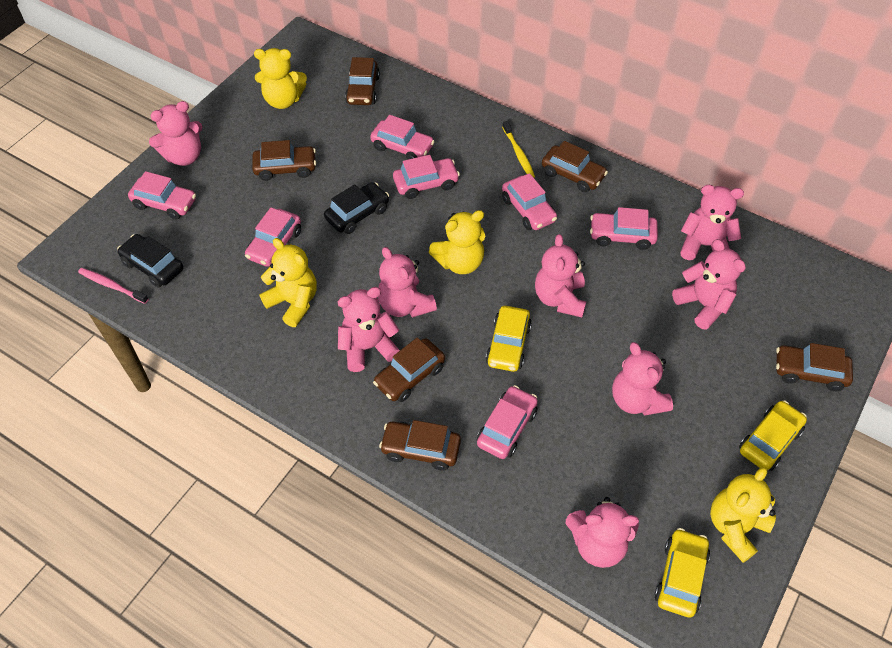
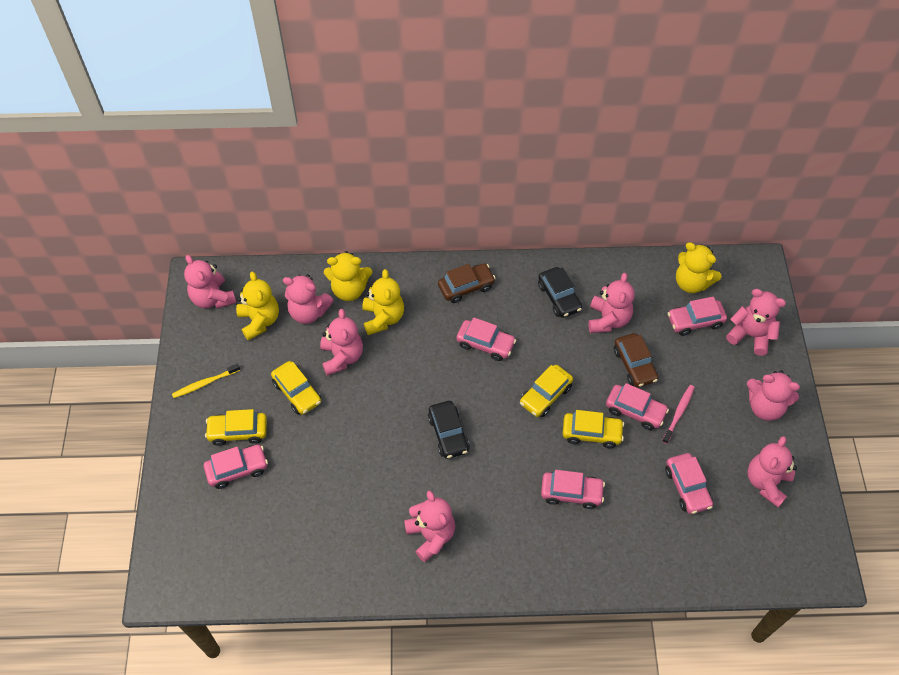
brown car: 6 -> 2
pink car: 7 -> 6
yellow car: 3 -> 4

